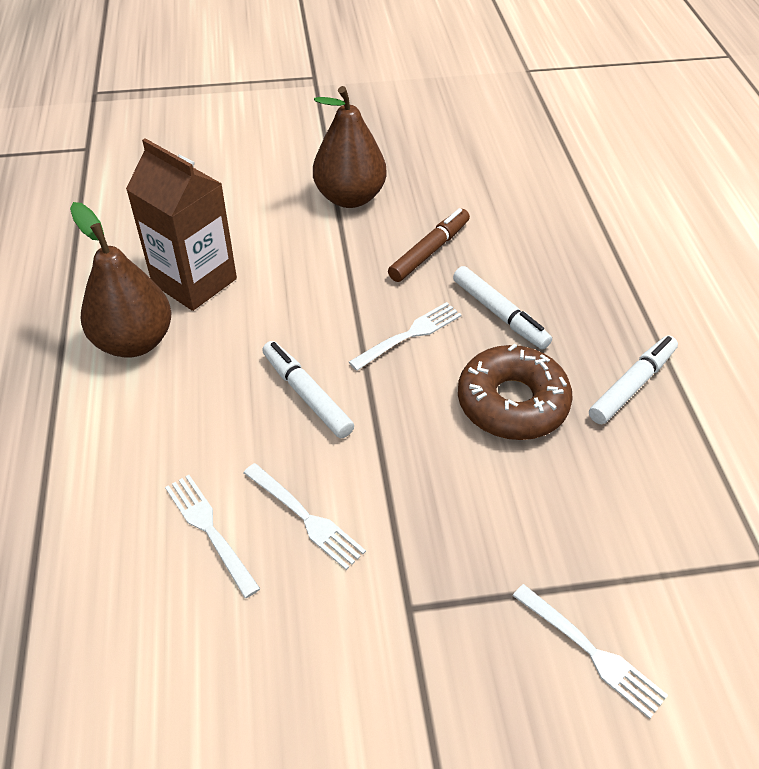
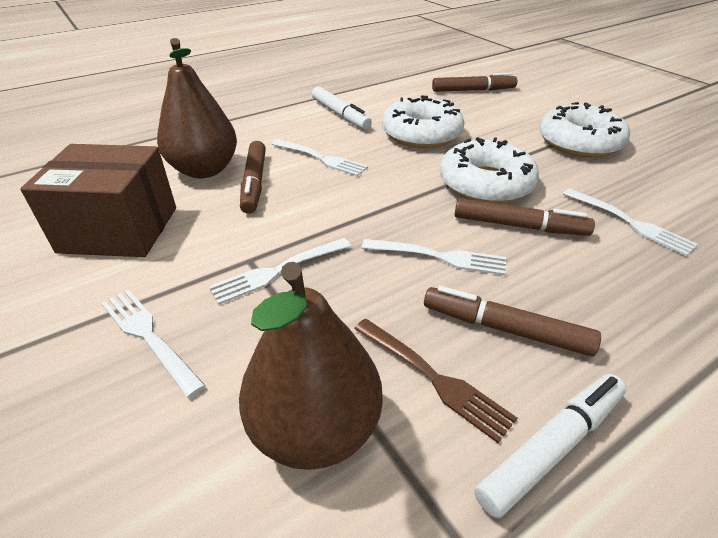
brown box: 0 -> 1
brown carton: 1 -> 0
brown donut: 1 -> 0
brown fork: 0 -> 1
brown marker: 1 -> 4
white donut: 0 -> 3
white fork: 4 -> 5
white marker: 3 -> 2

